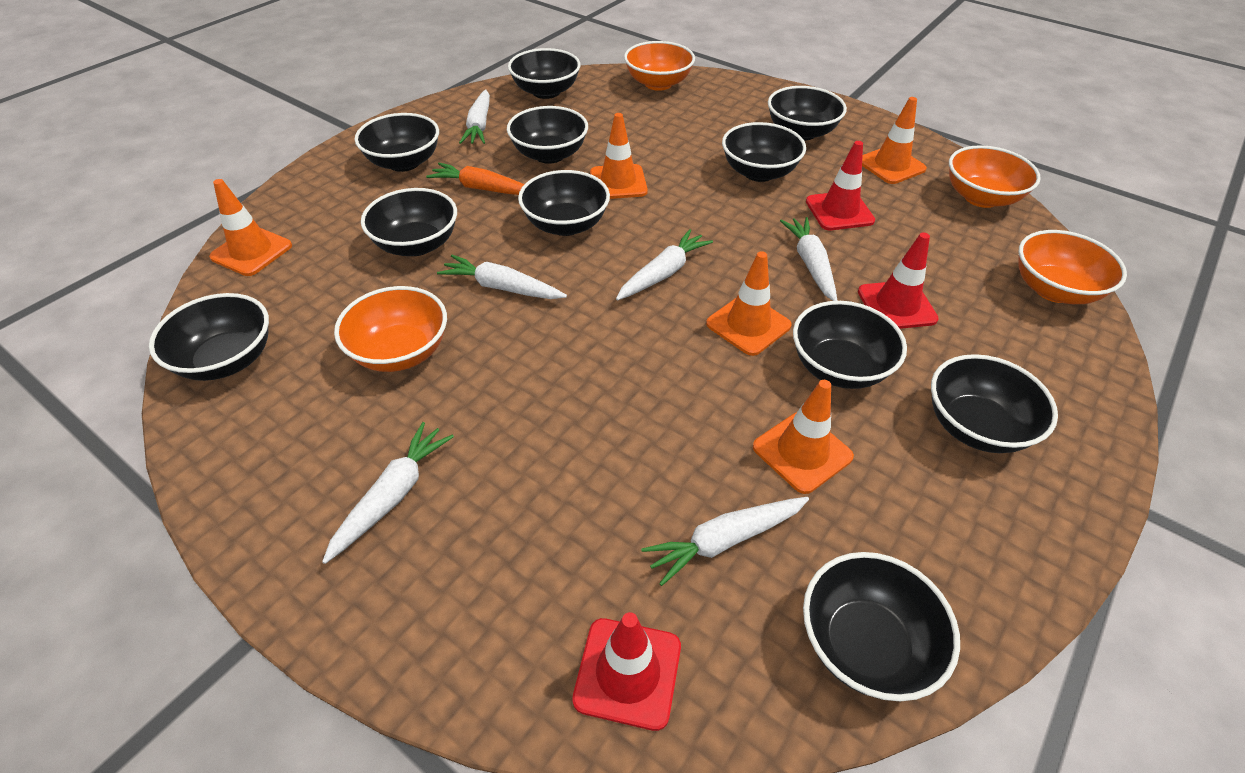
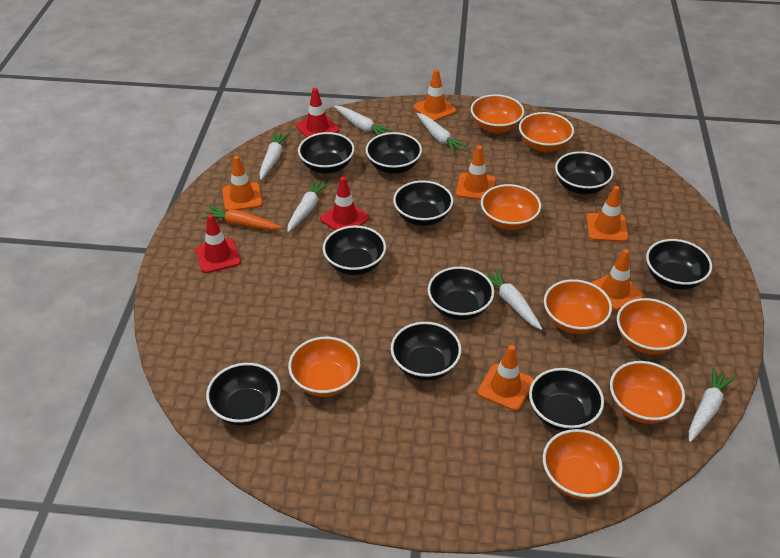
black bowl: 11 -> 10
orange bowl: 4 -> 8
orange traffic cone: 5 -> 6

